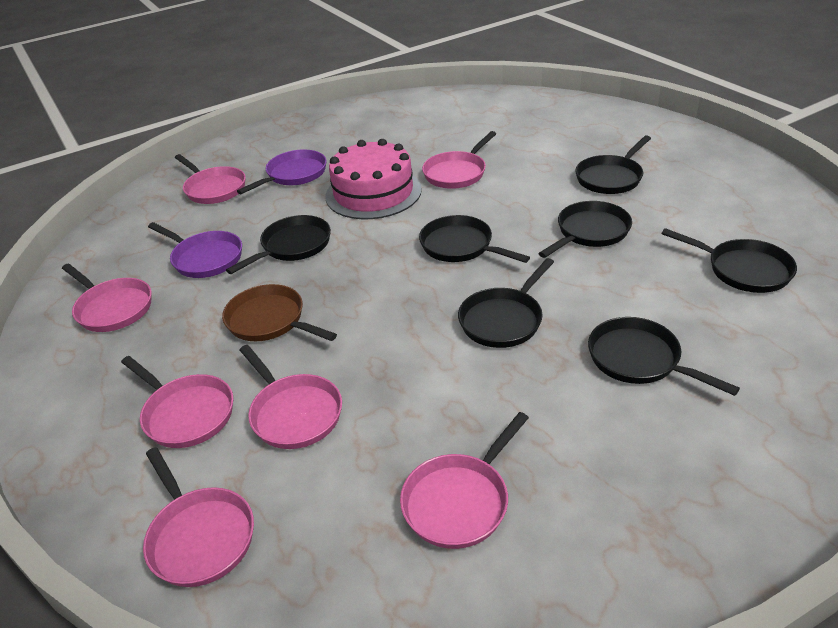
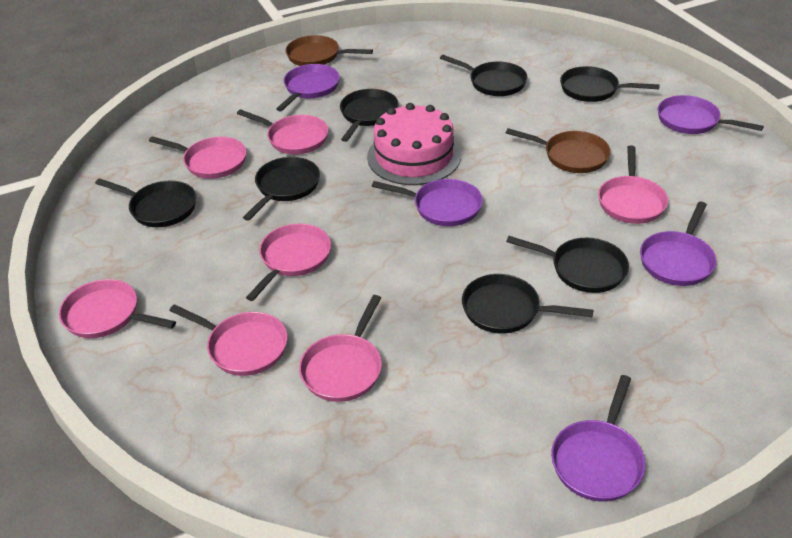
brown pan: 1 -> 2
purple pan: 2 -> 5

